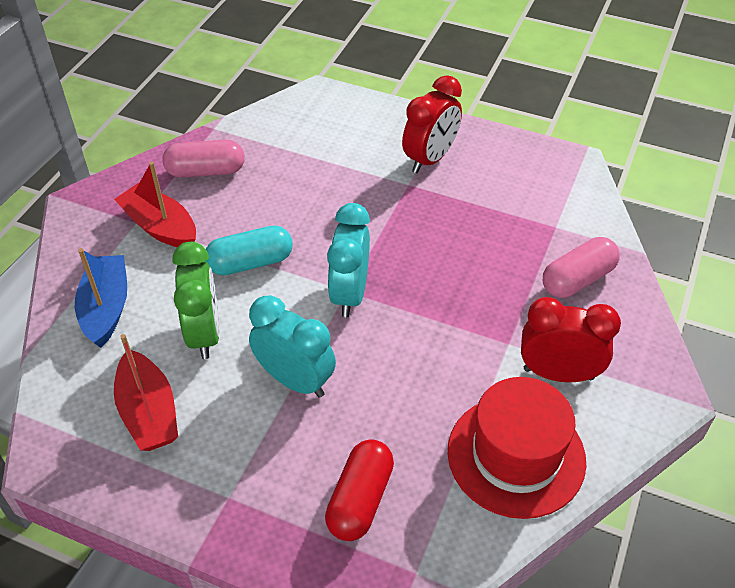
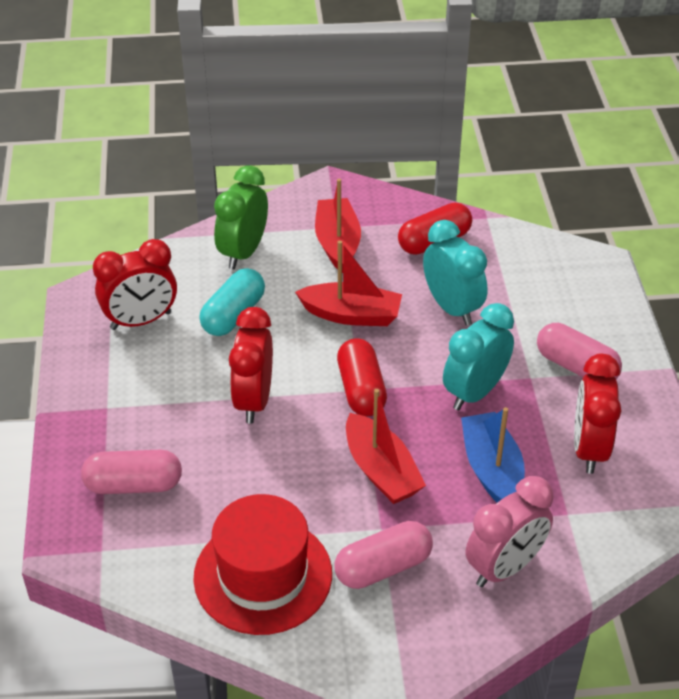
pink capsule: 2 -> 3
pink clock: 0 -> 1
red boat: 2 -> 3
red capsule: 1 -> 2
red clock: 2 -> 3

